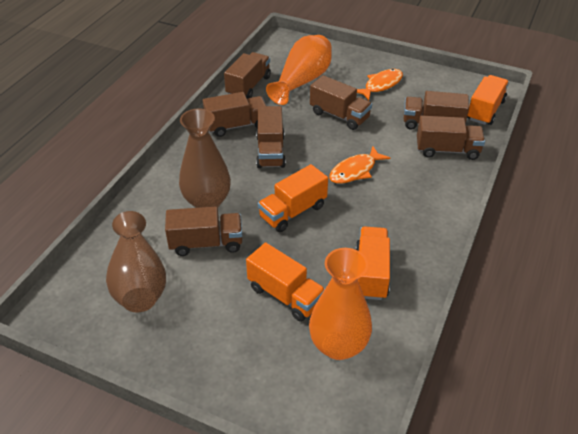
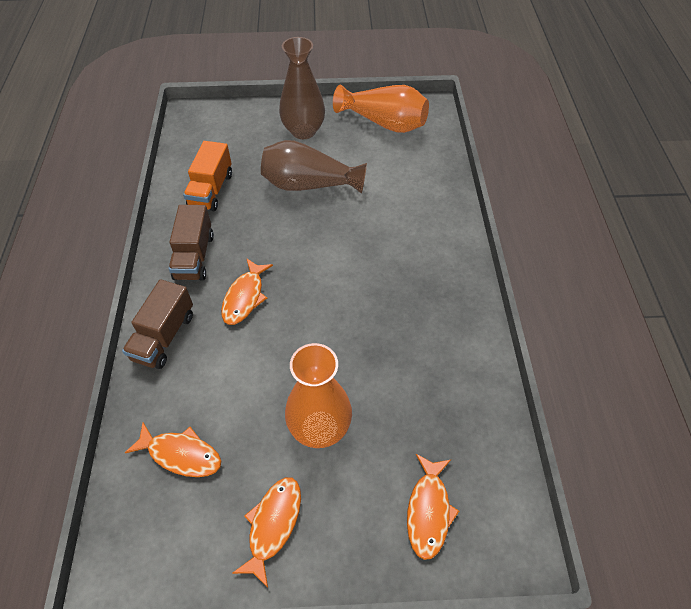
brown truck: 7 -> 2
orange fish: 2 -> 4
orange truck: 4 -> 1

